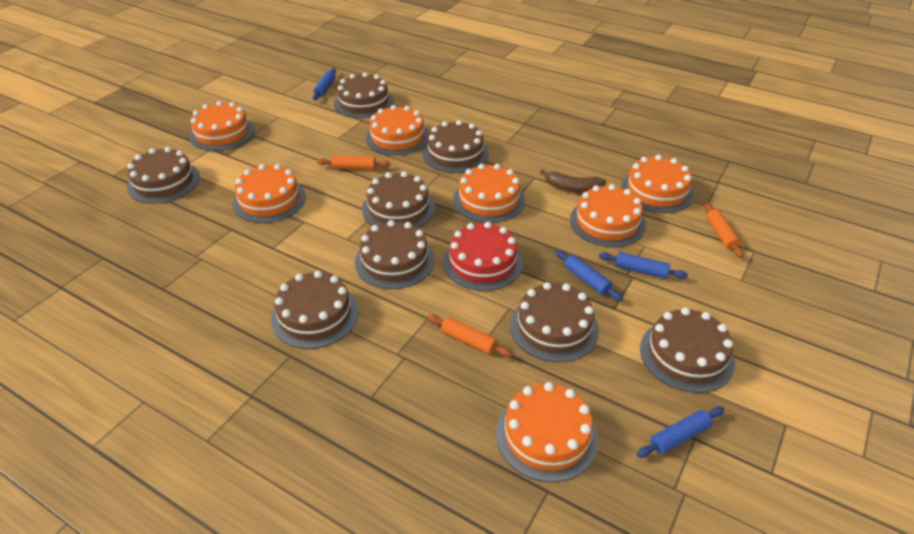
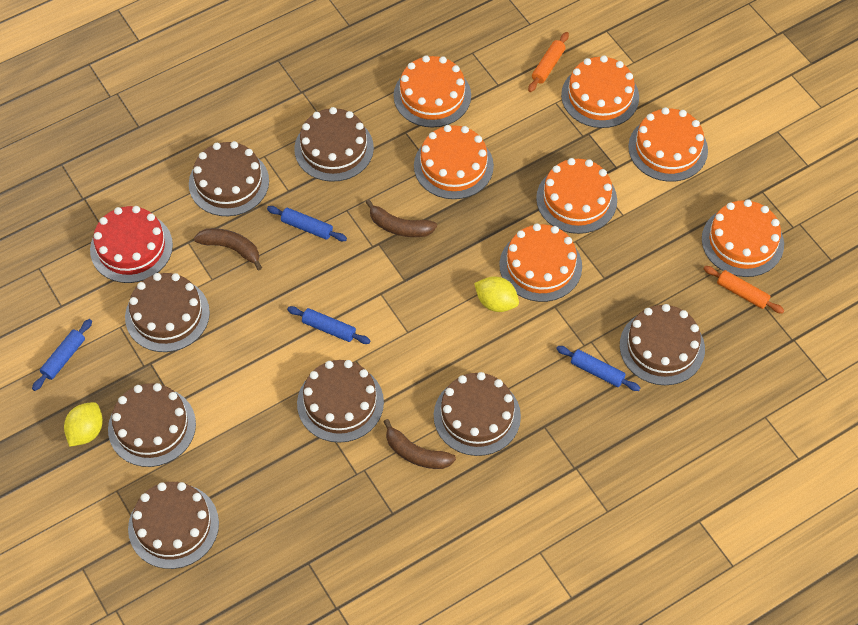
brown banana: 1 -> 3
orange rolling pin: 3 -> 2
yellow lemon: 0 -> 2

